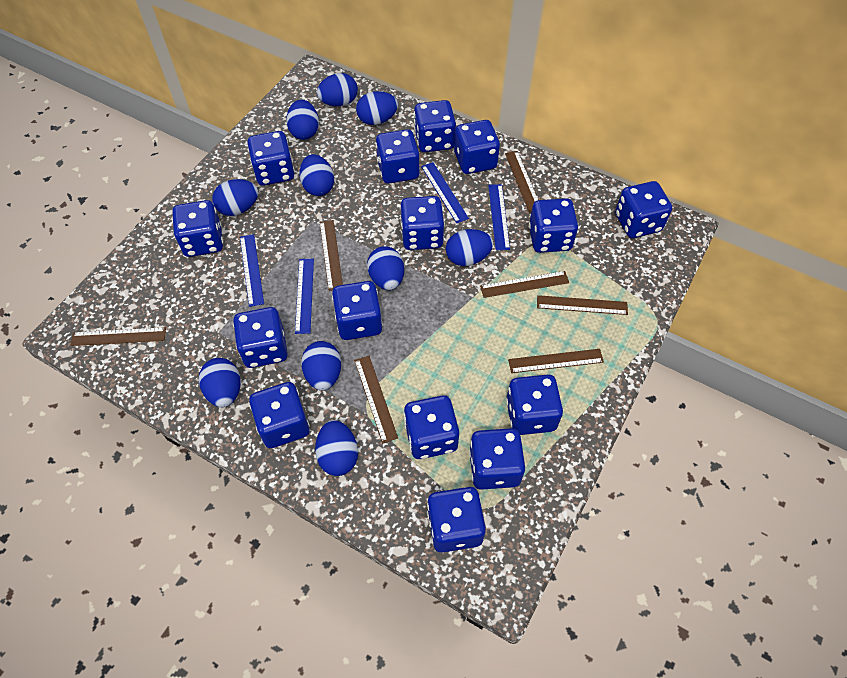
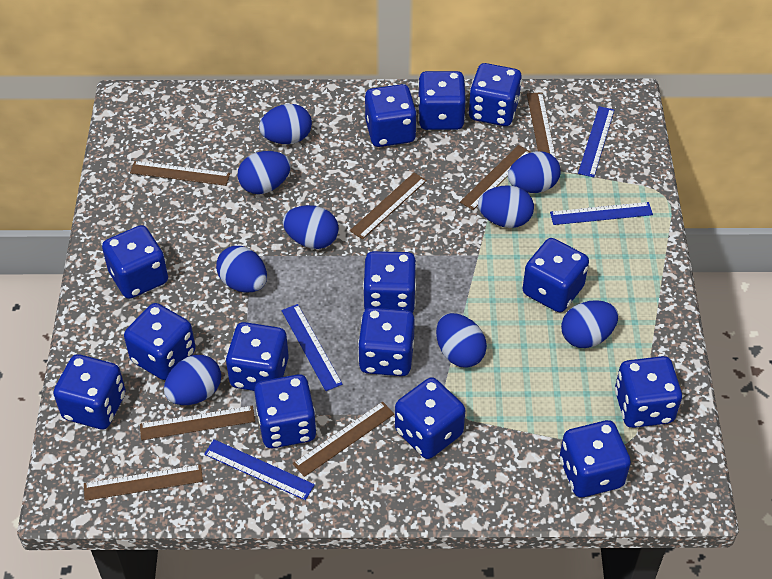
blue dice: 15 -> 14
blue egg: 10 -> 9

